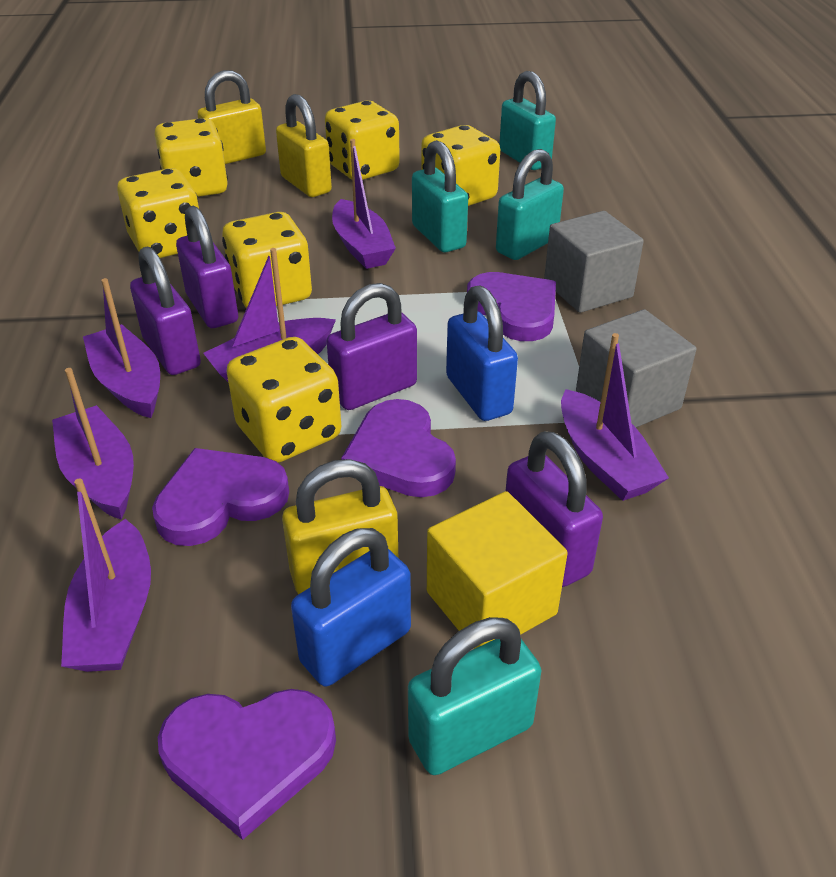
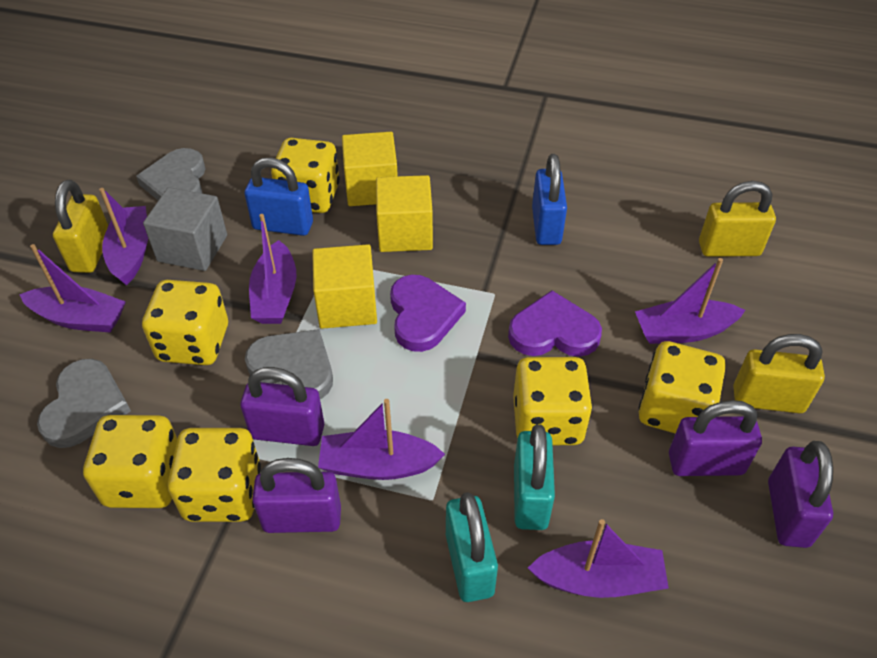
grey cube: 2 -> 1
grey heart: 0 -> 3
purple heart: 4 -> 2
turquoise padlock: 4 -> 2
yellow cube: 1 -> 3

